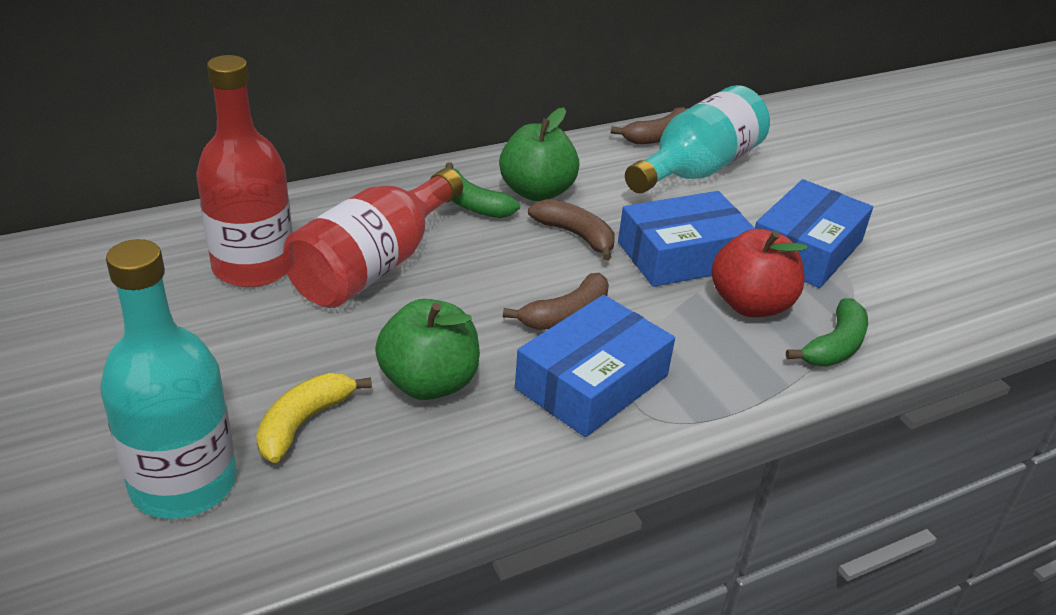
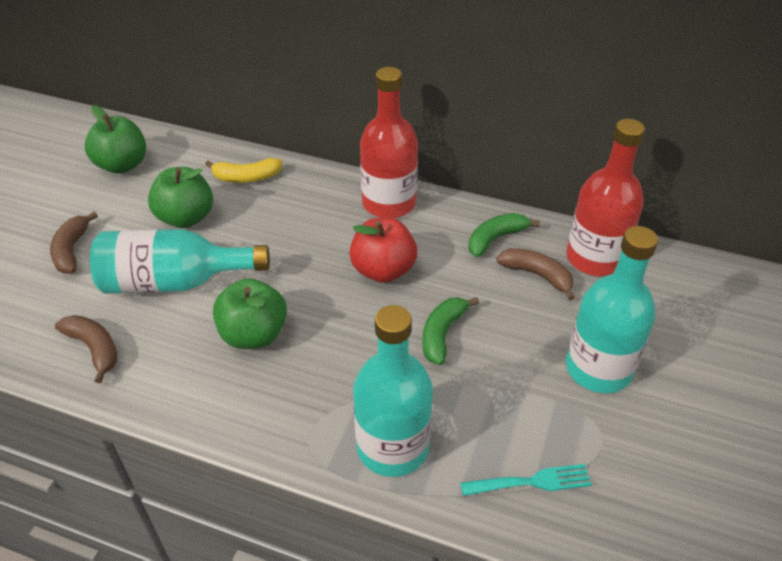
blue box: 3 -> 0
green apple: 2 -> 3
turquoise bottle: 2 -> 3
turquoise fork: 0 -> 1

